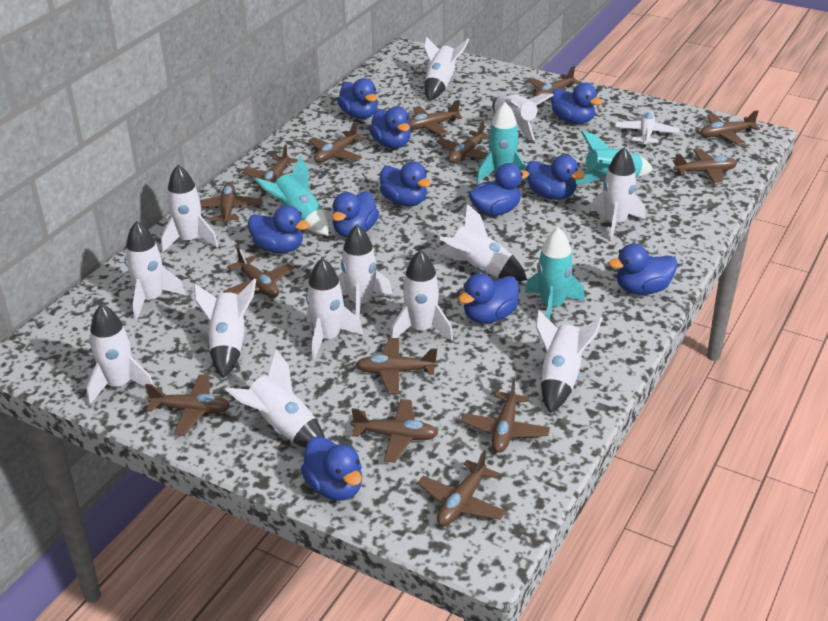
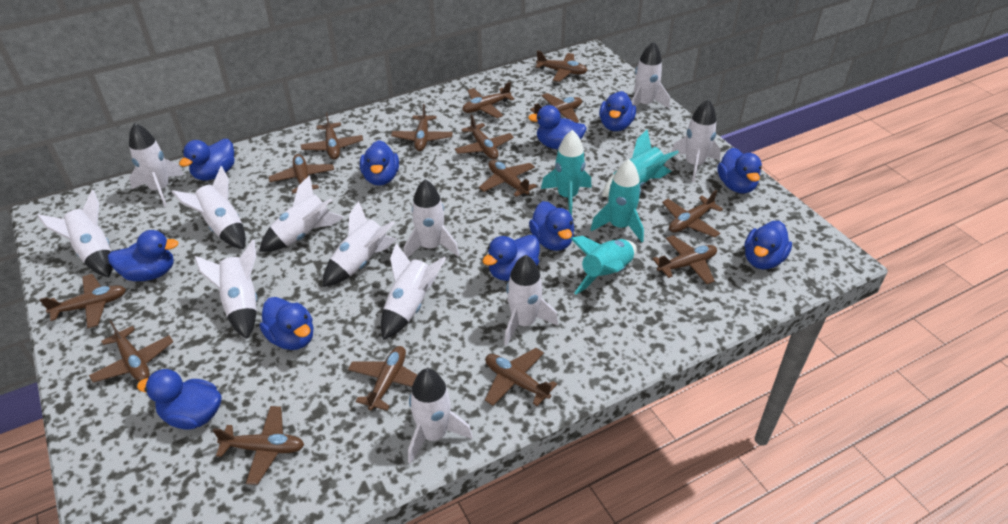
brown plane: 14 -> 15
white plane: 1 -> 0
white rocket: 13 -> 12

